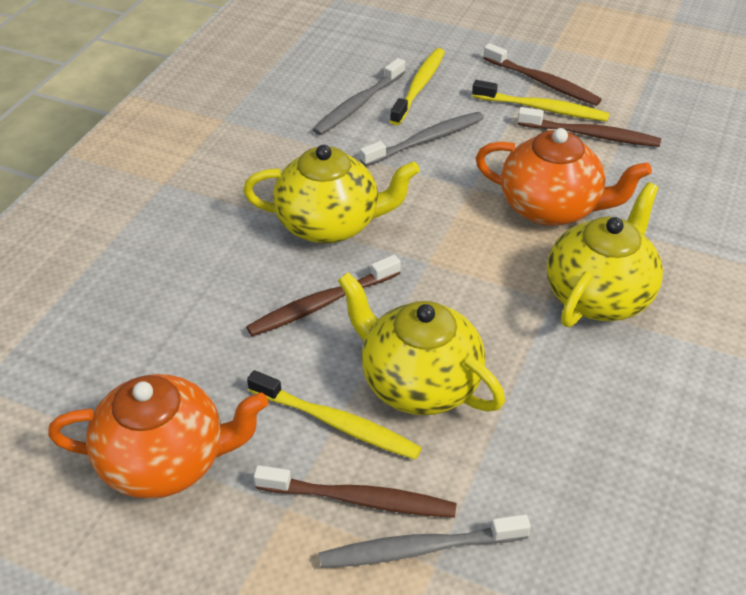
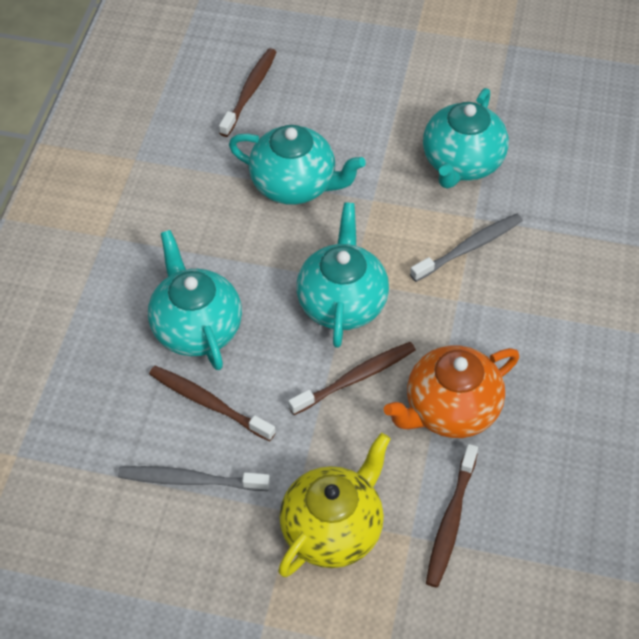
grey toothbrush: 3 -> 2
orange teapot: 2 -> 1
turquoise teapot: 0 -> 4
yellow teapot: 3 -> 1
yellow toothbrush: 3 -> 0

